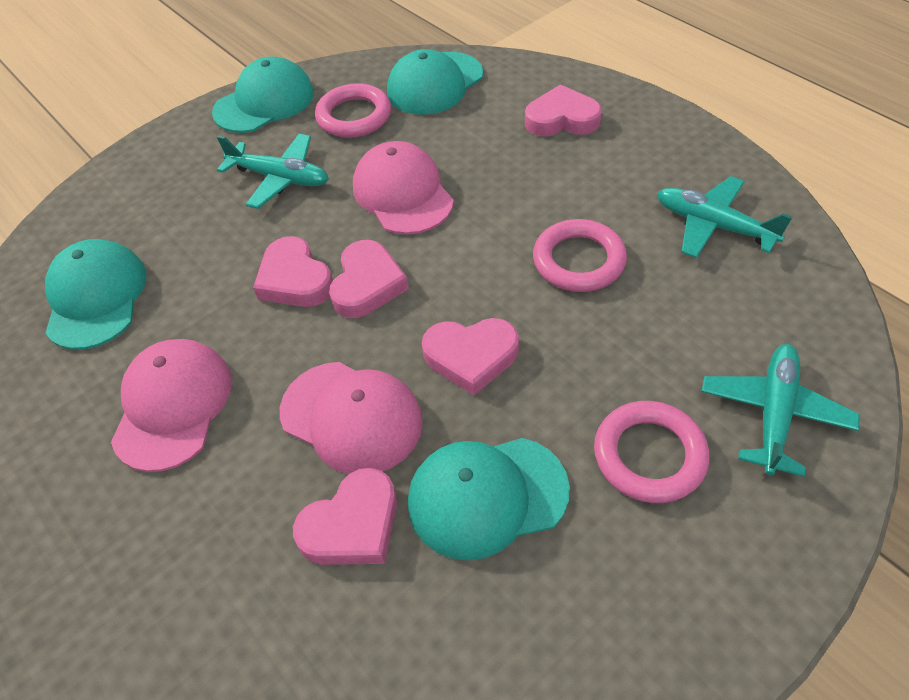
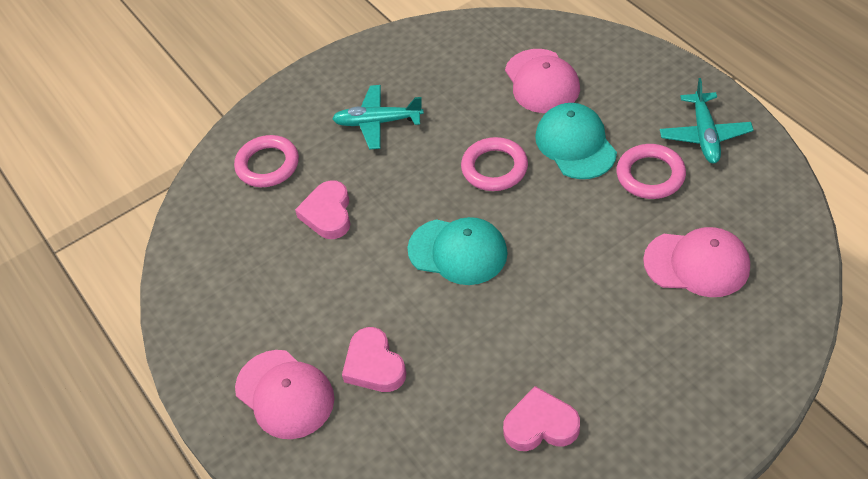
pink heart: 5 -> 3
turquoise cap: 4 -> 2
turquoise plane: 3 -> 2

